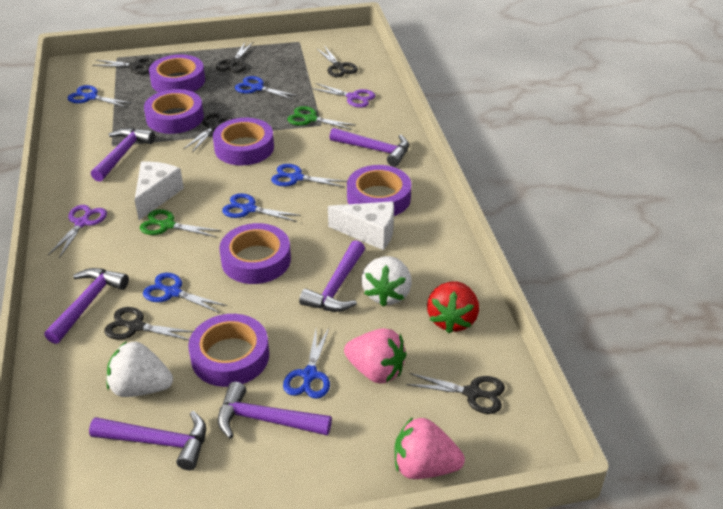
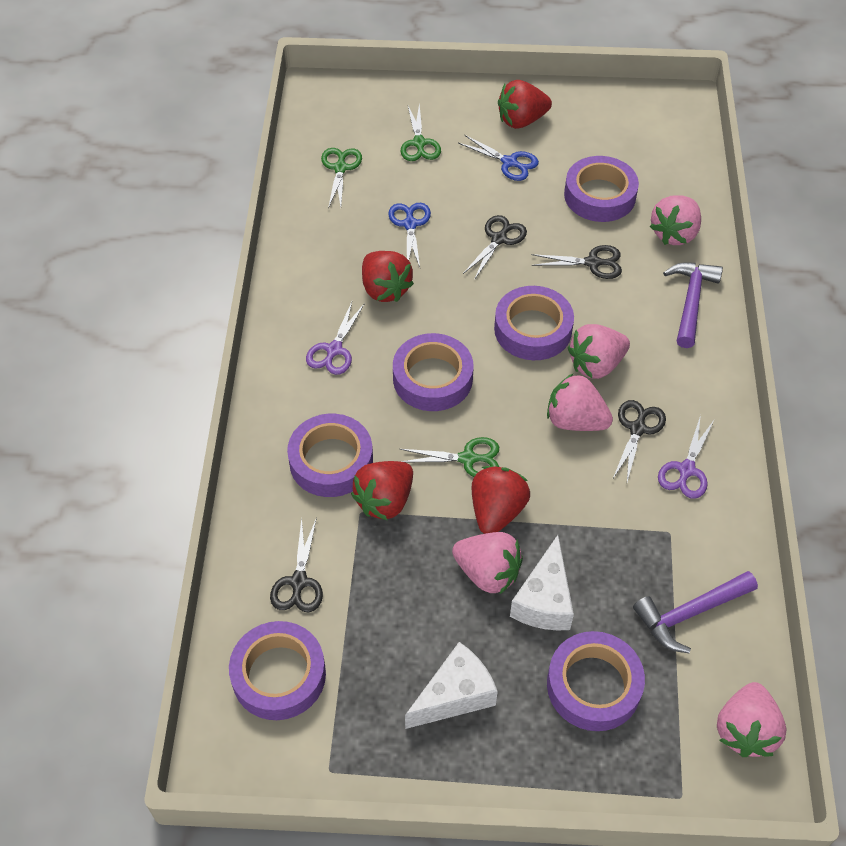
black scissors: 6 -> 4
blue scissors: 6 -> 2
green scissors: 2 -> 3
pink strawberry: 2 -> 5
purple hammer: 6 -> 2
red strawberry: 1 -> 4
white strawberry: 2 -> 0

